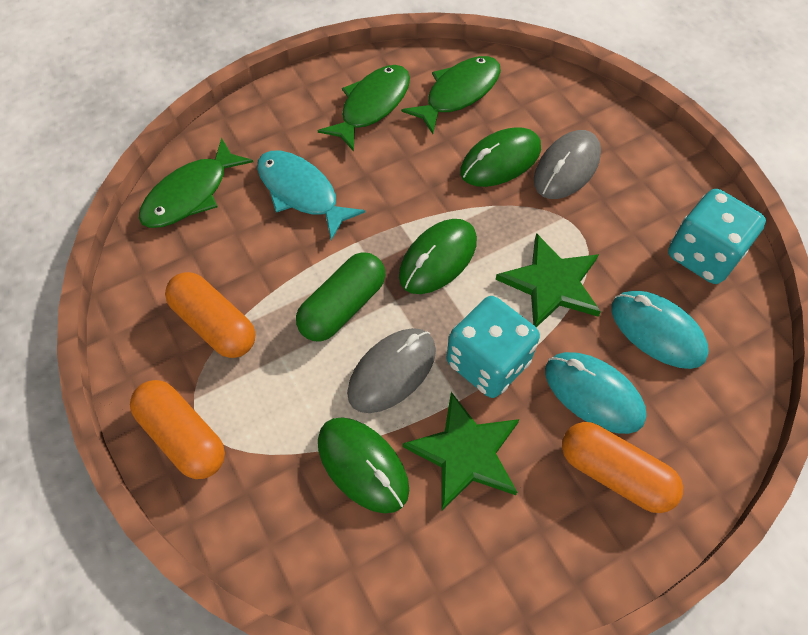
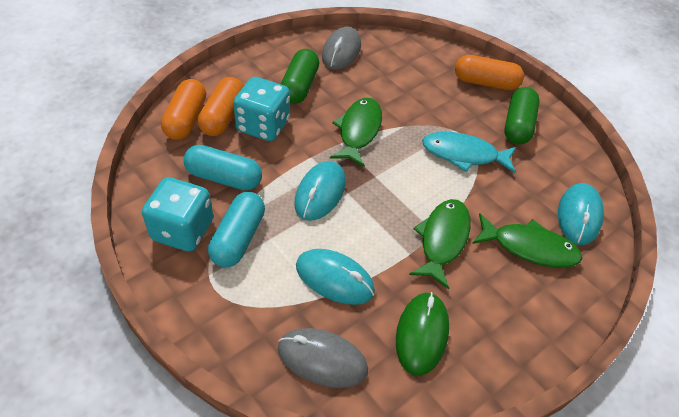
green capsule: 1 -> 2
green mouse: 3 -> 1
green star: 2 -> 0
turquoise capsule: 0 -> 2
turquoise mouse: 2 -> 3

